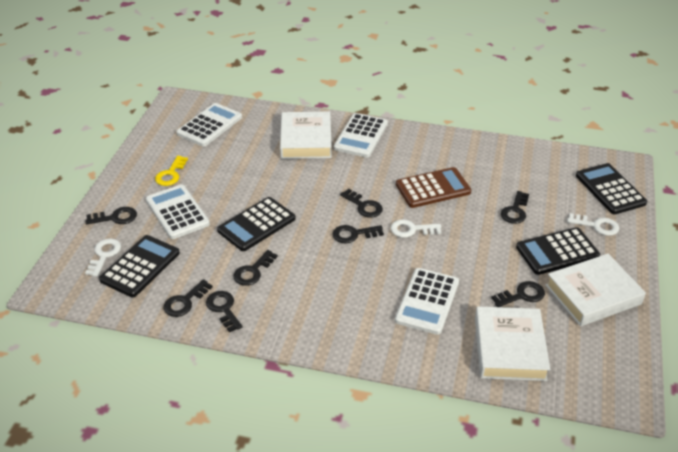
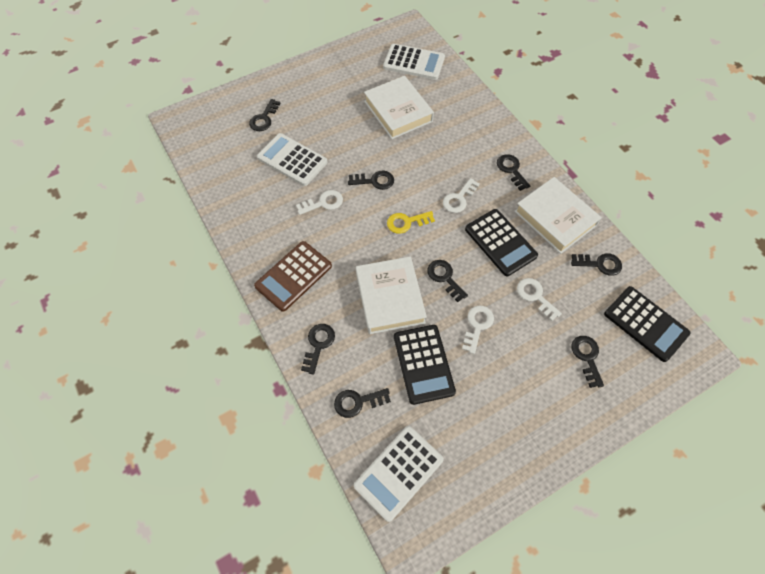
black calculator: 4 -> 3
white calculator: 4 -> 3
white key: 3 -> 4

